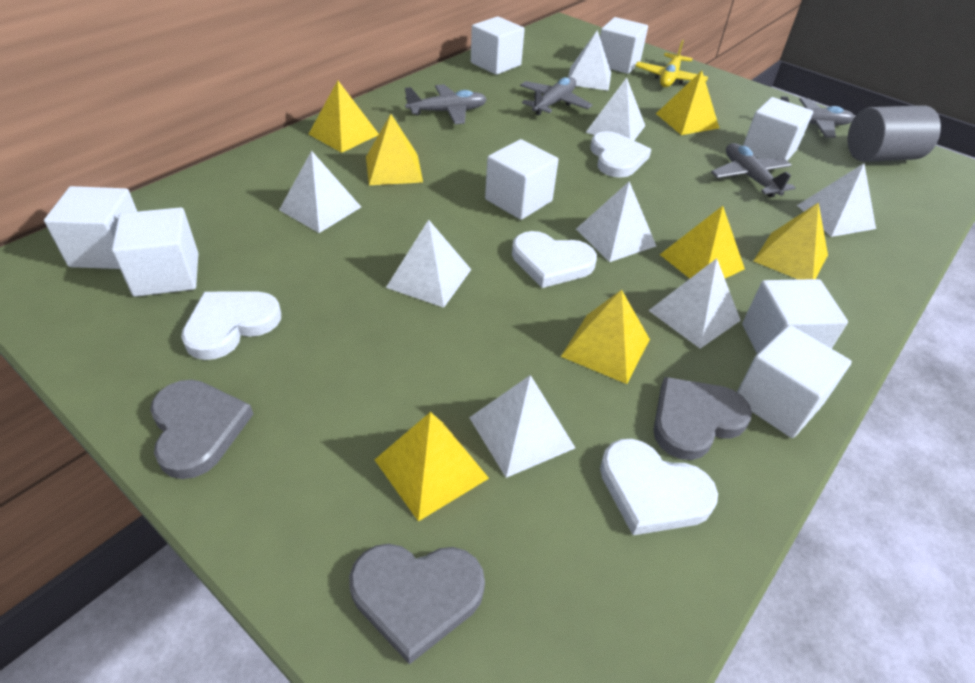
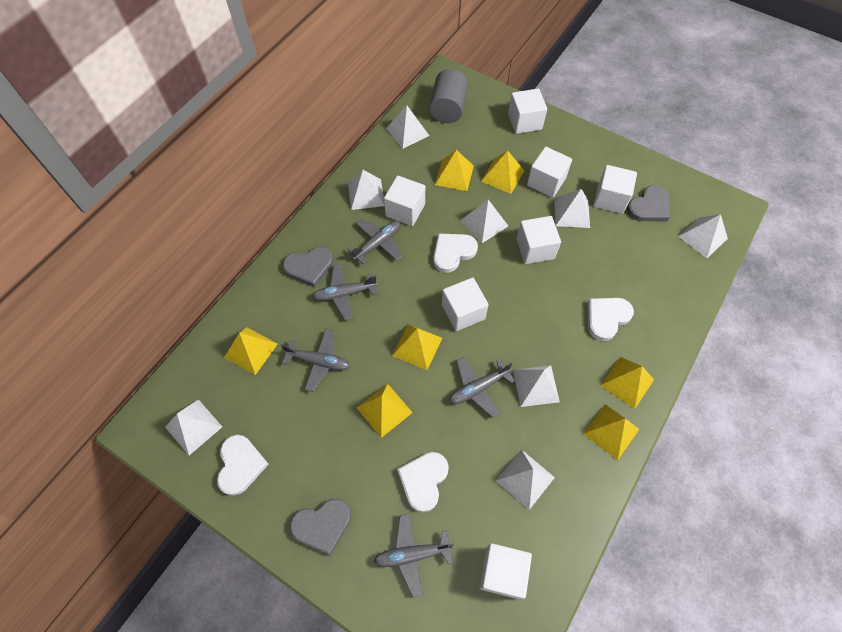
grey plane: 4 -> 5
white cube: 8 -> 7
yellow plane: 1 -> 0

